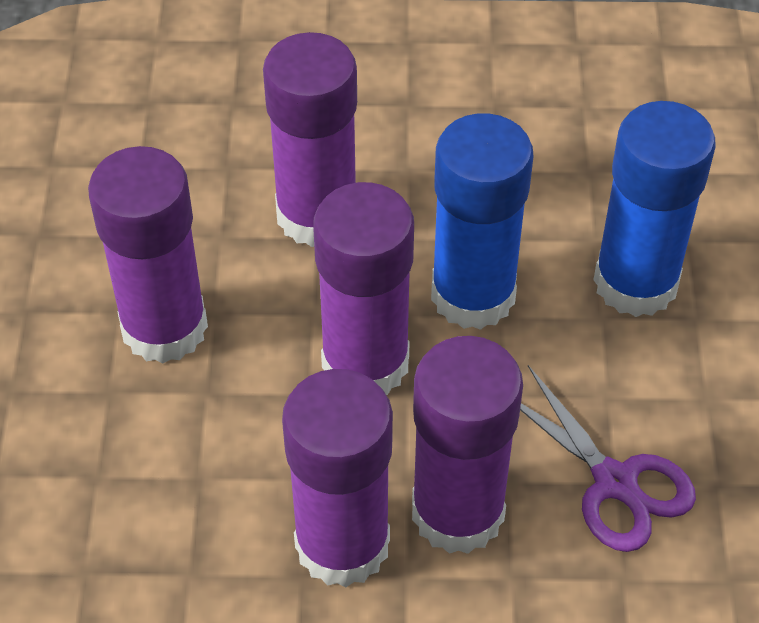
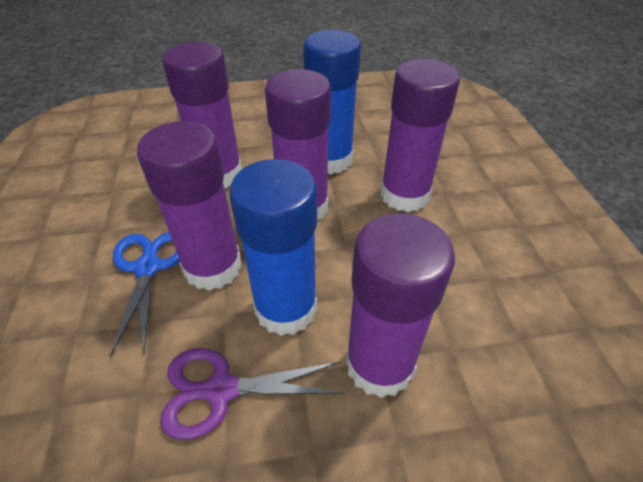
blue scissors: 0 -> 1

